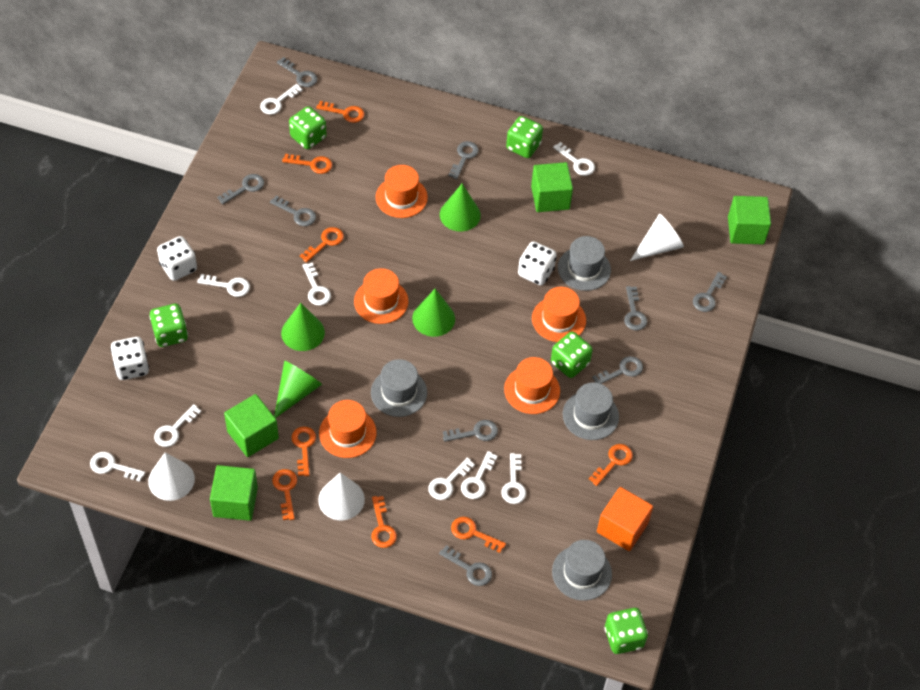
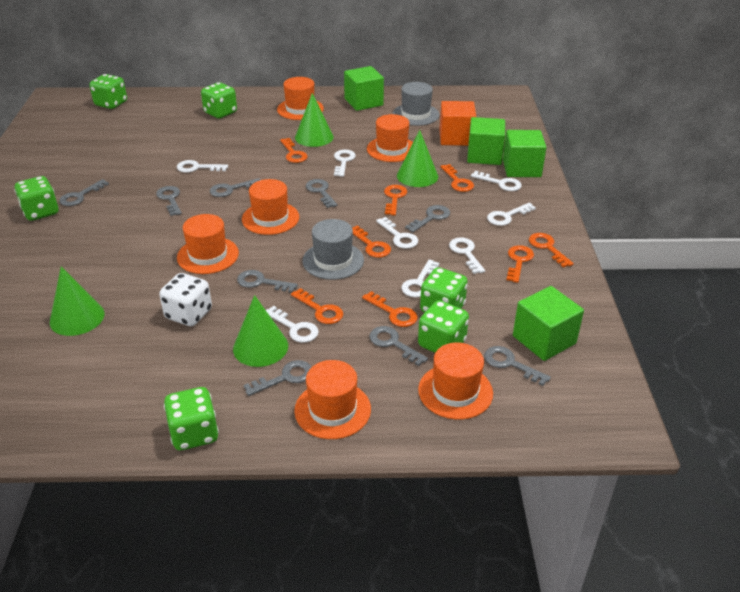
green dice: 5 -> 6
grey hat: 4 -> 2
orange hat: 5 -> 6
white cone: 3 -> 0
white dice: 3 -> 1
white key: 9 -> 8

